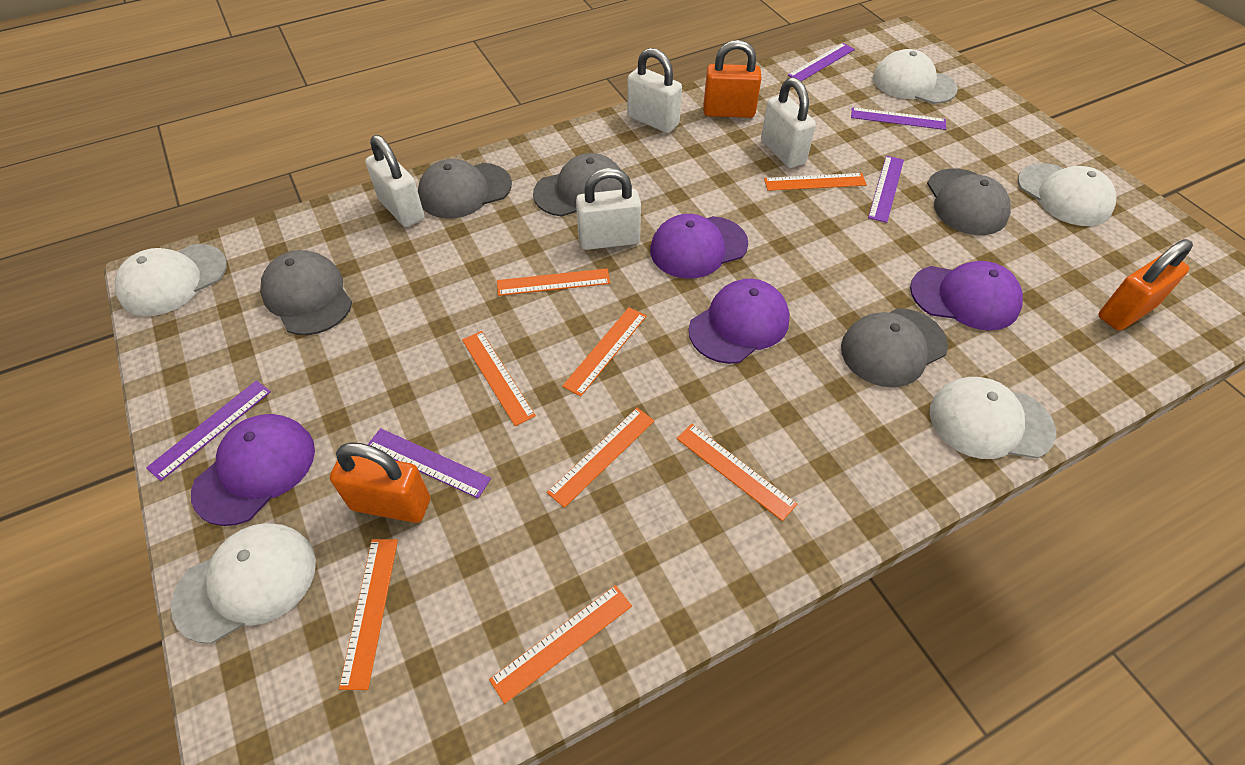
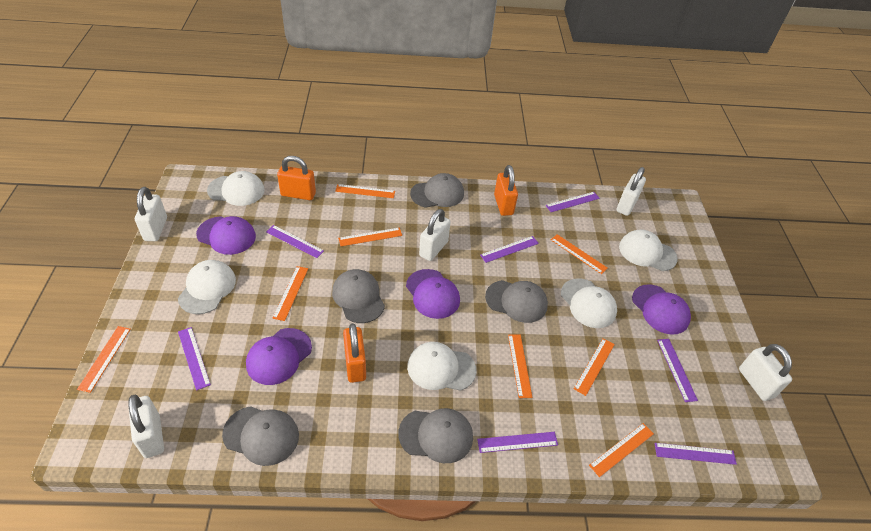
purple ruler: 5 -> 7
white padlock: 4 -> 5

